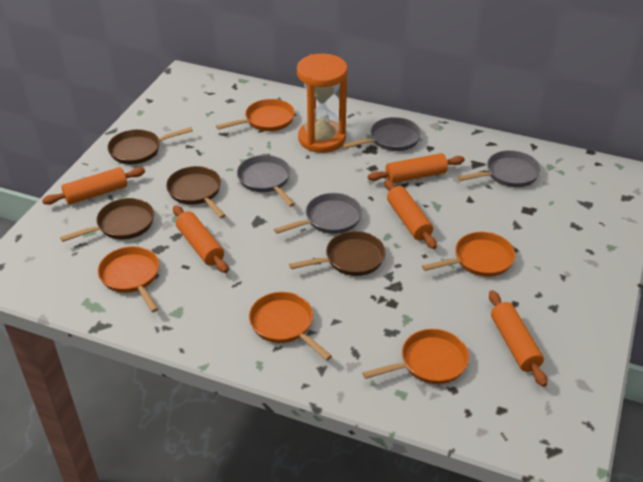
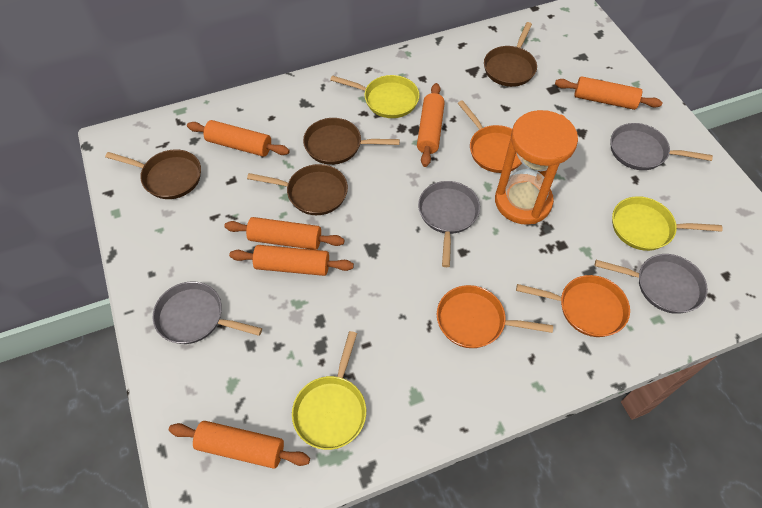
orange pan: 5 -> 3
orange rolling pin: 5 -> 6
yellow pan: 0 -> 3

